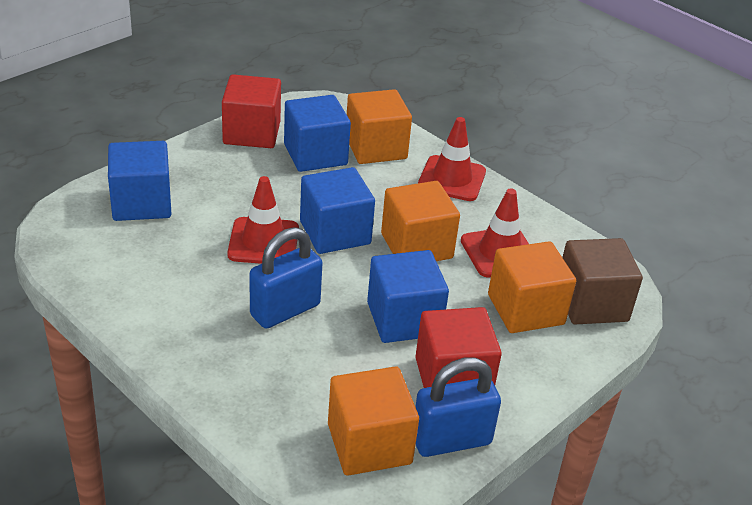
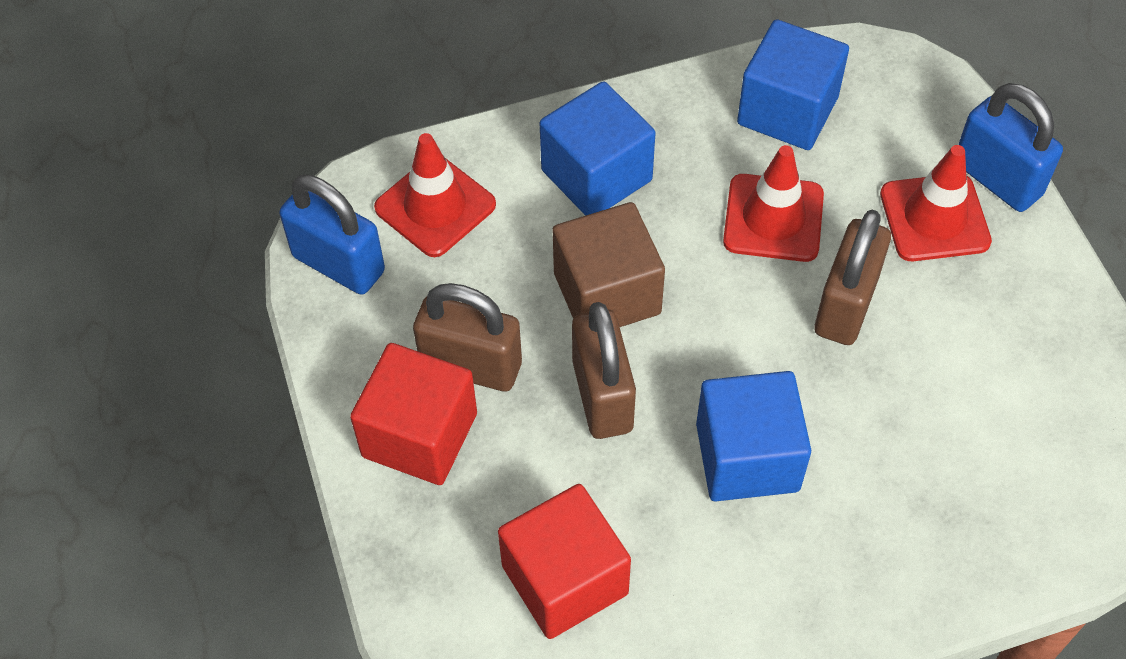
blue cube: 4 -> 3
brown padlock: 0 -> 3
orange cube: 4 -> 0

